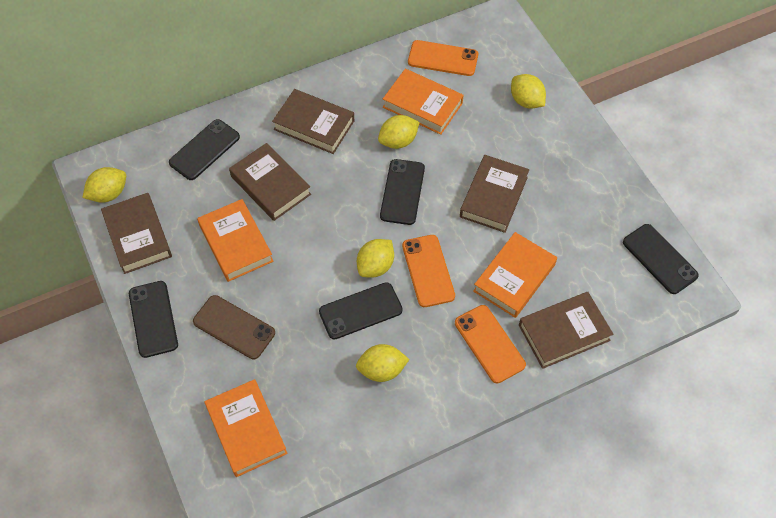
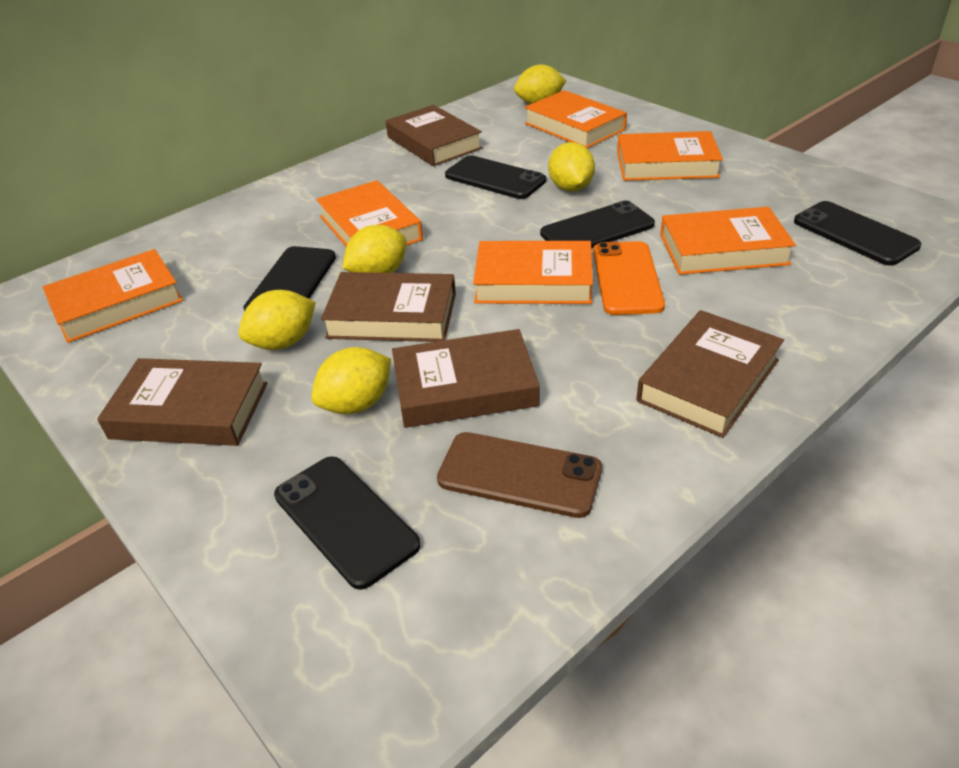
orange book: 4 -> 6
orange phone: 3 -> 1

